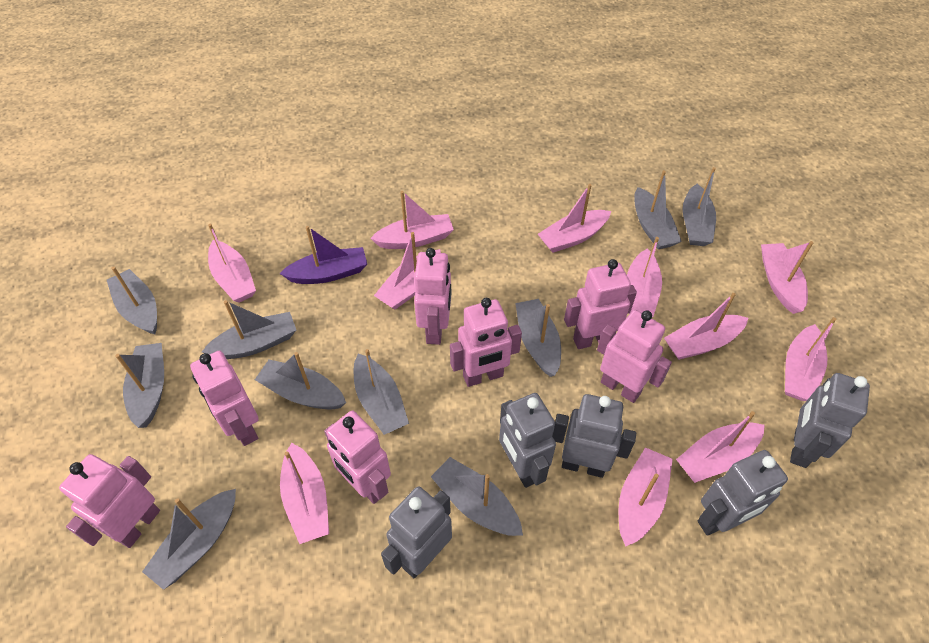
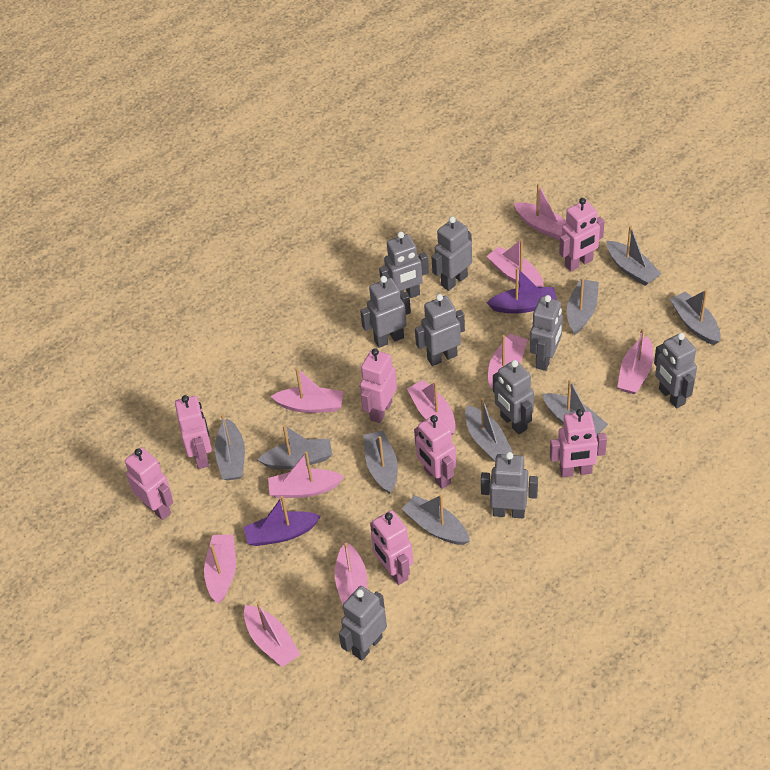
grey boat: 10 -> 9
grey robot: 5 -> 9
pink boat: 11 -> 10
purple boat: 1 -> 2

